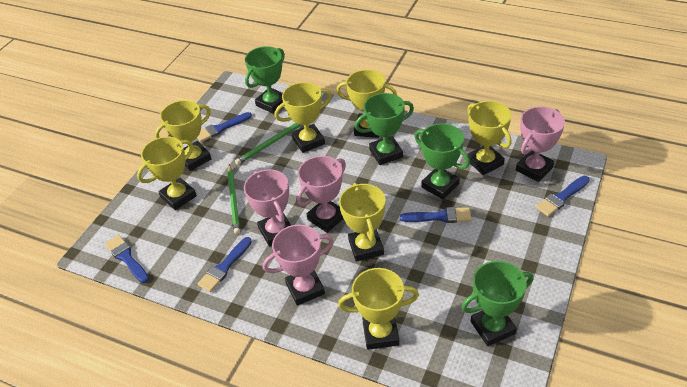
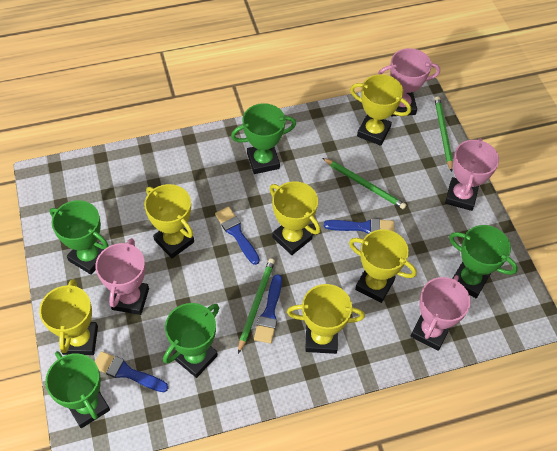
blue brush: 5 -> 4
green pencil: 2 -> 3
green trophy: 4 -> 5
yellow trophy: 7 -> 6

